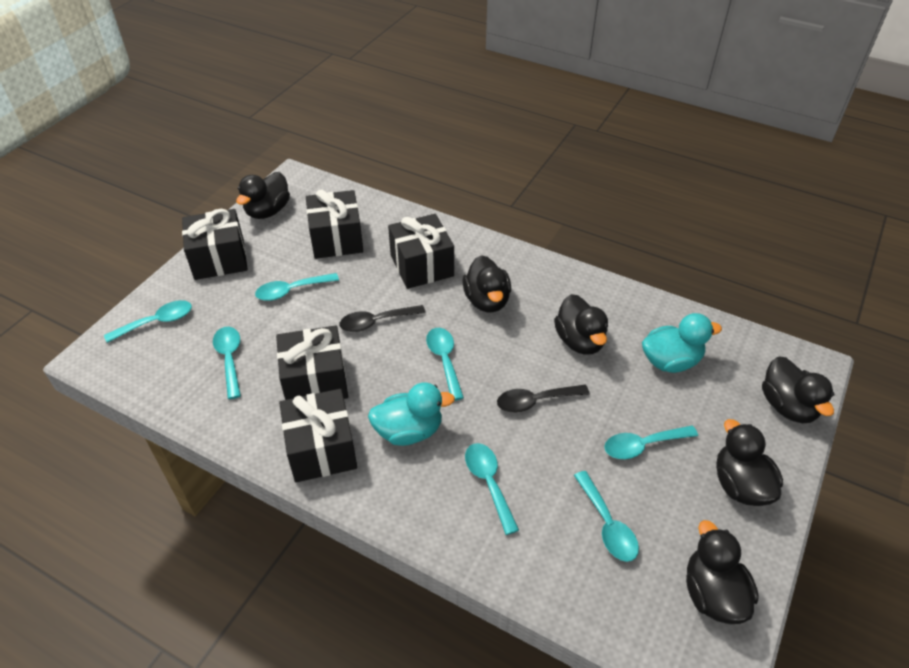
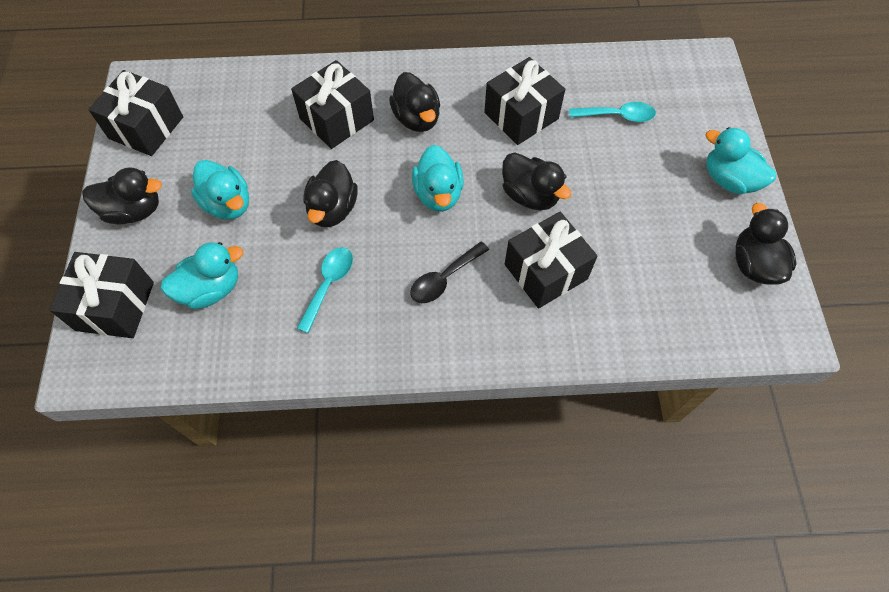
black duck: 6 -> 5
black spoon: 2 -> 1
turquoise duck: 2 -> 4
turquoise spoon: 7 -> 2

